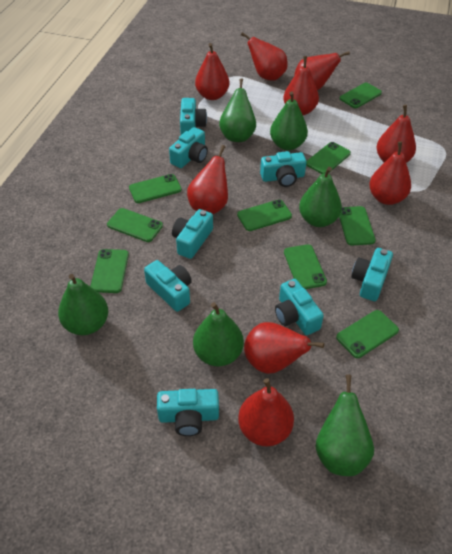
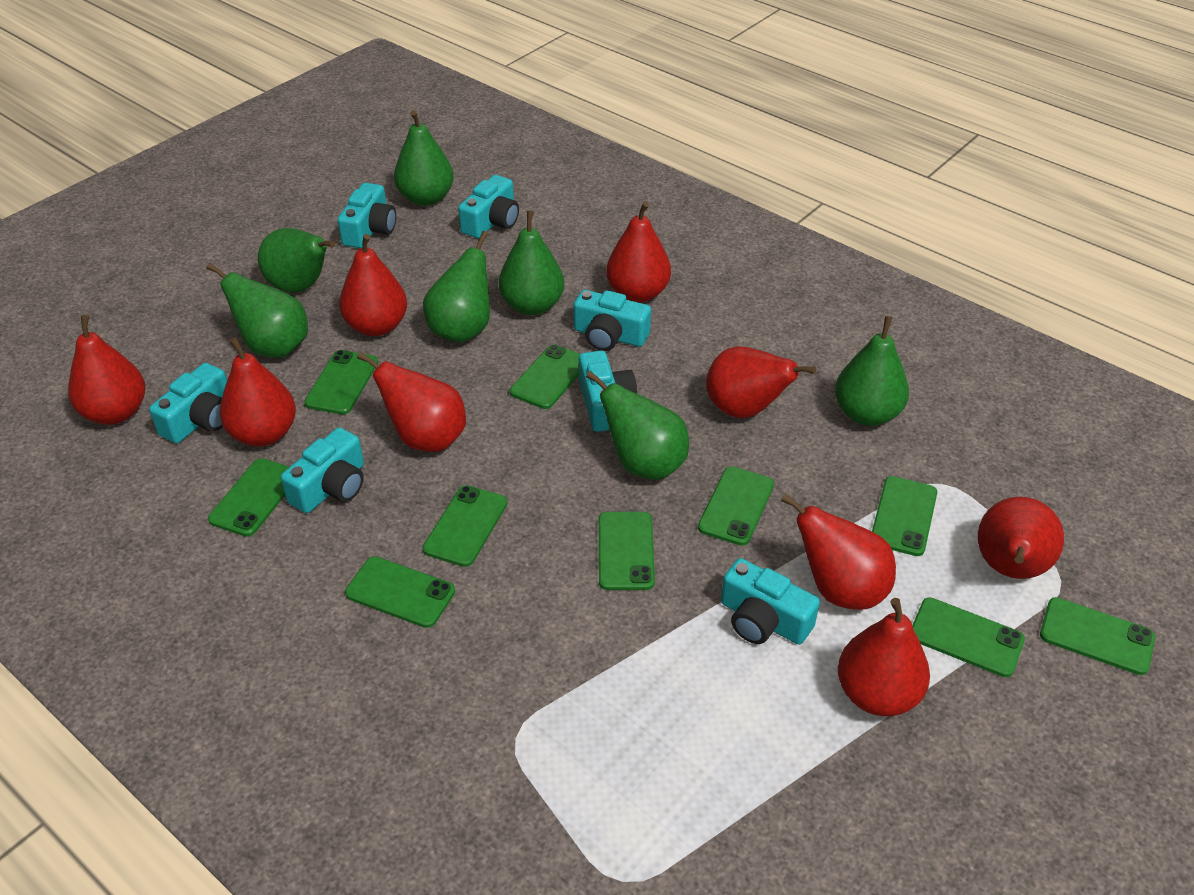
green pear: 6 -> 7
green phone: 9 -> 10
turquoise camera: 8 -> 7

